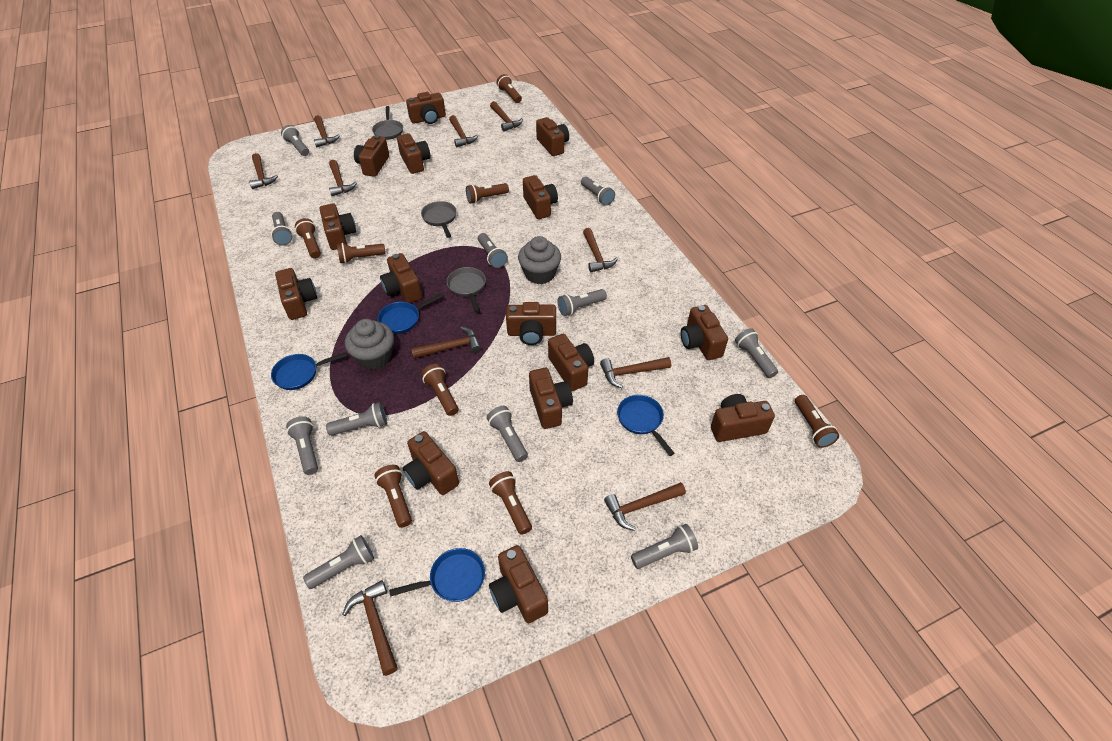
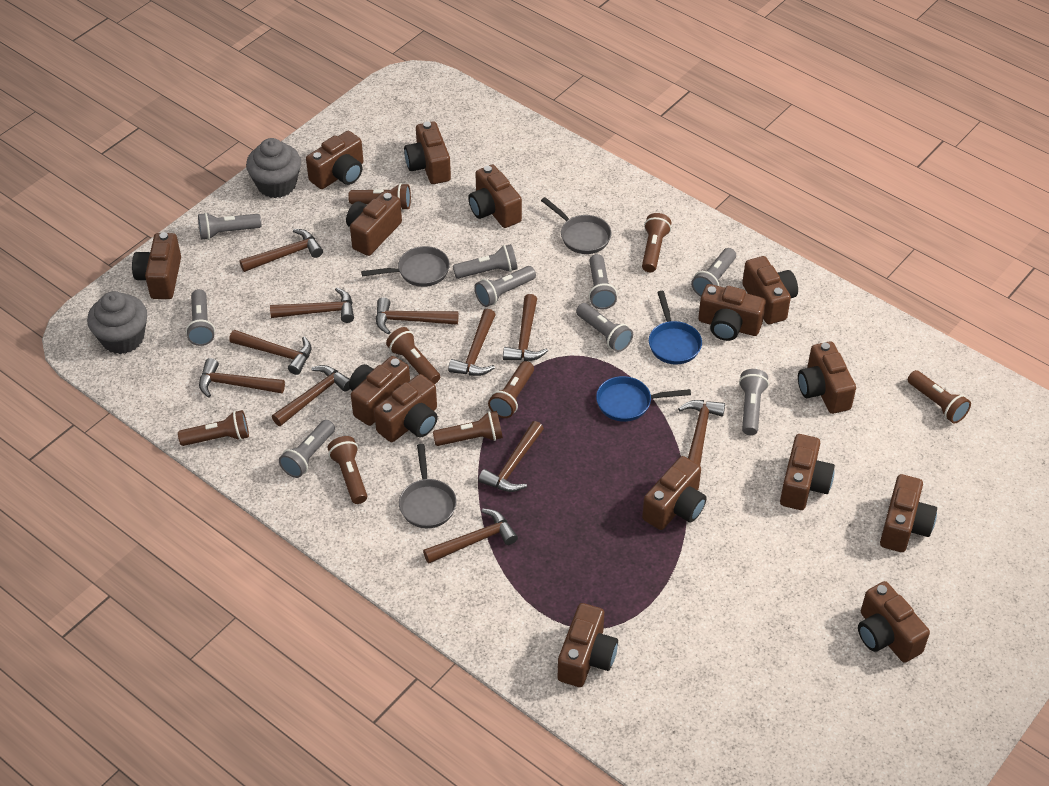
blue pan: 4 -> 2
brown hammer: 10 -> 11
grey flashlight: 11 -> 9

